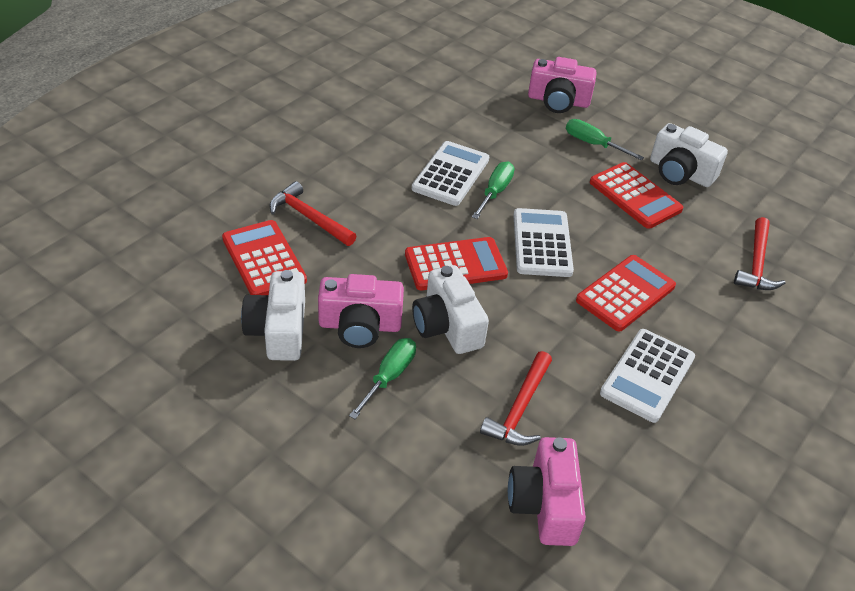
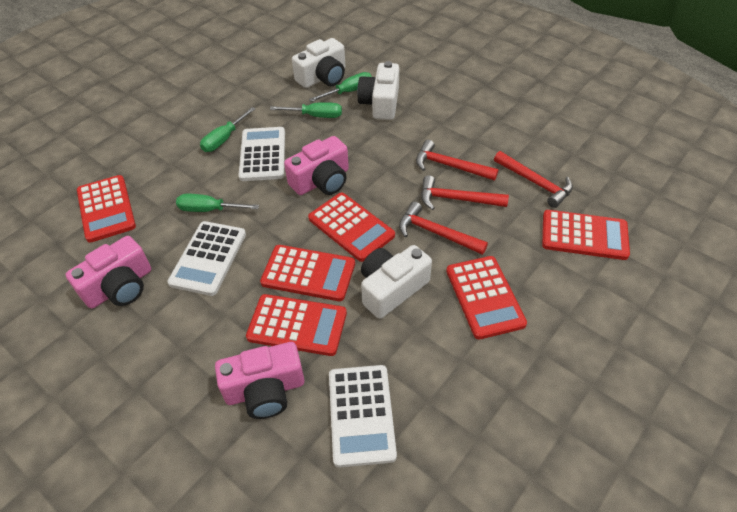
green screwdriver: 3 -> 4
red calculator: 4 -> 6
red hammer: 3 -> 4

